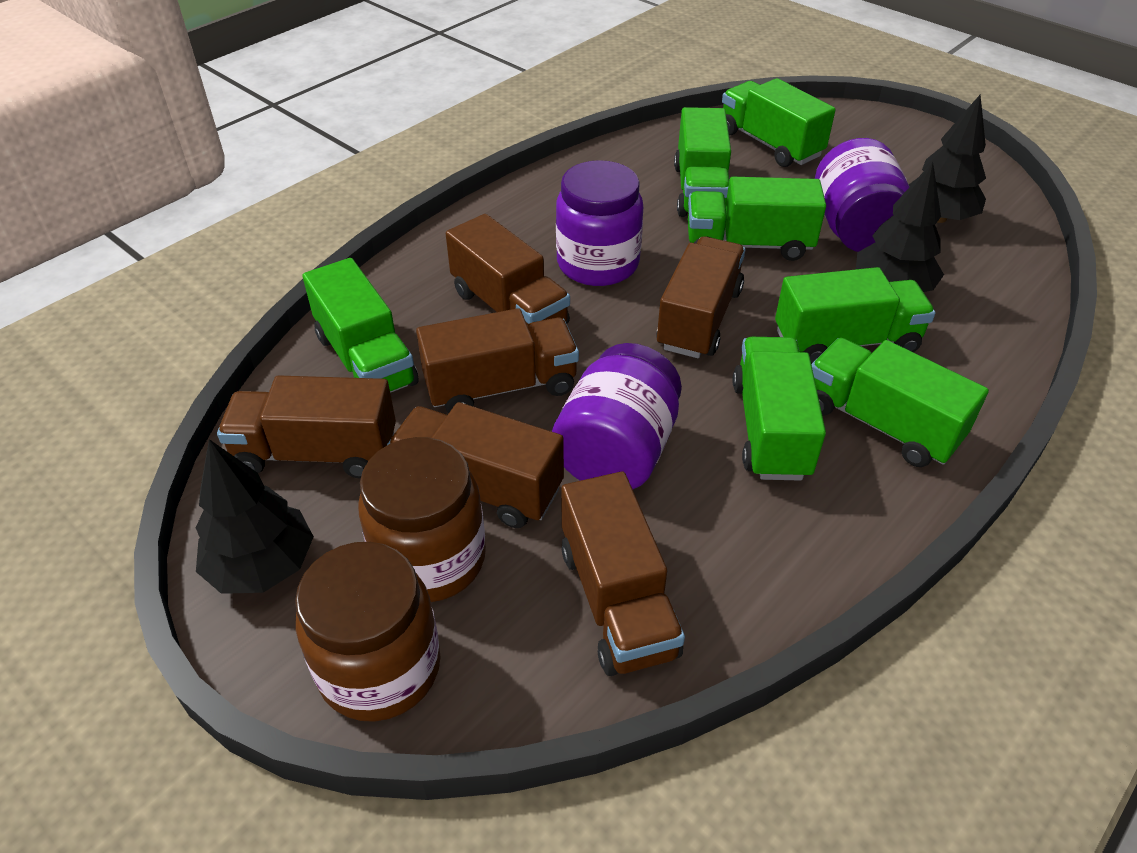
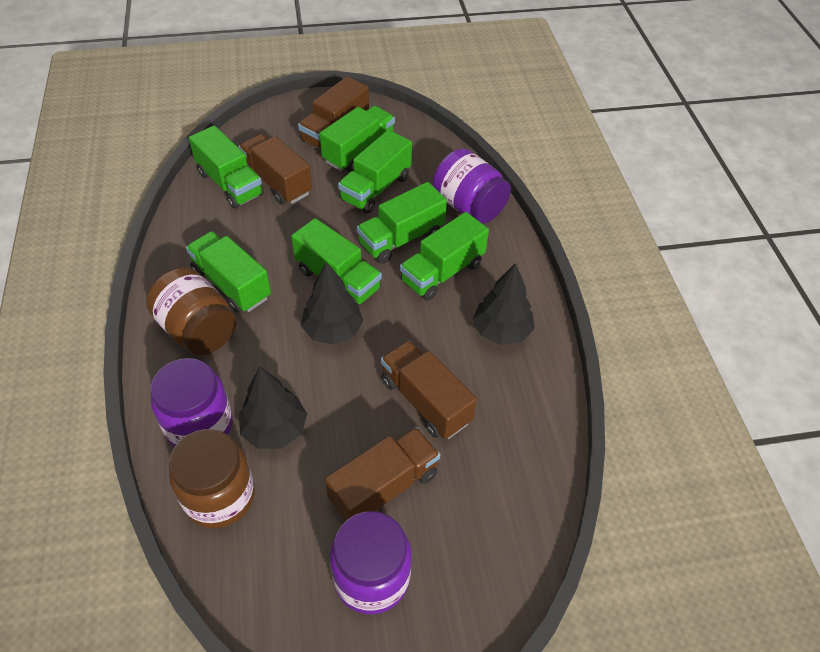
brown truck: 6 -> 4

